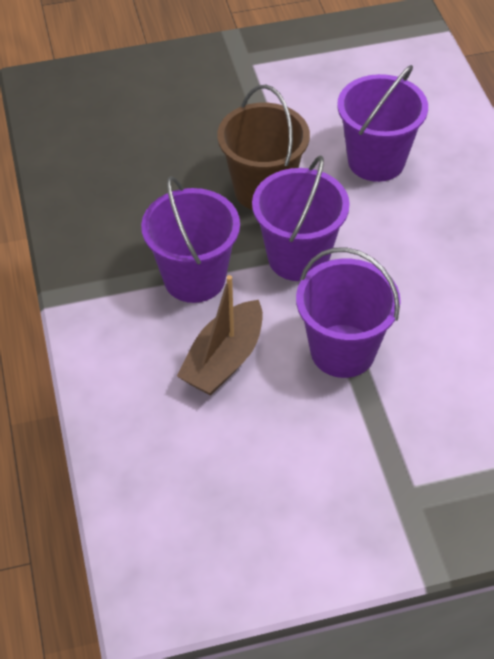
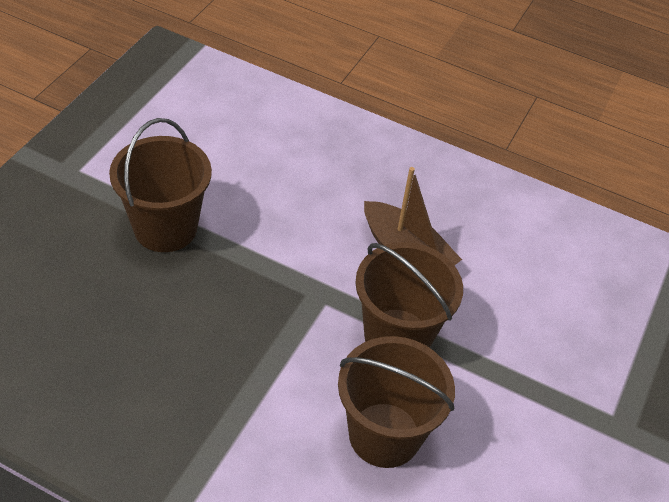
brown bucket: 1 -> 3
purple bucket: 4 -> 0

